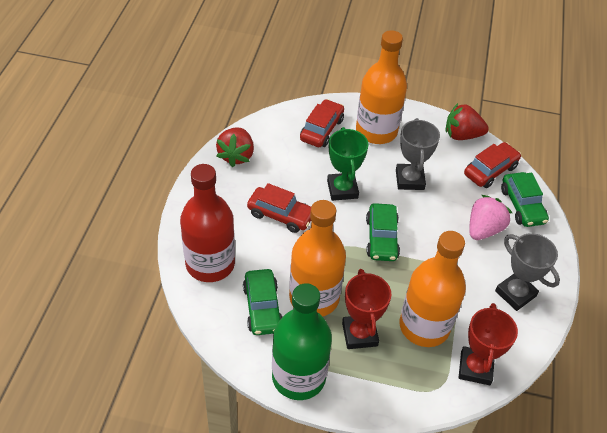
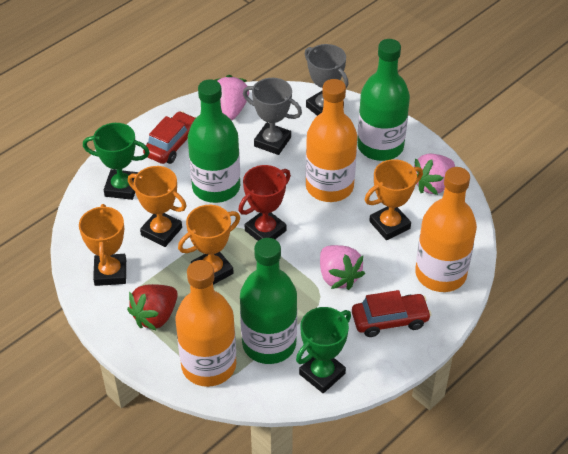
green bottle: 1 -> 3
green car: 3 -> 0
green trophy: 1 -> 2
orange trophy: 0 -> 4
pink strawberry: 1 -> 3
red bottle: 1 -> 0
red car: 3 -> 2
red strawberry: 2 -> 1
red trophy: 2 -> 1

